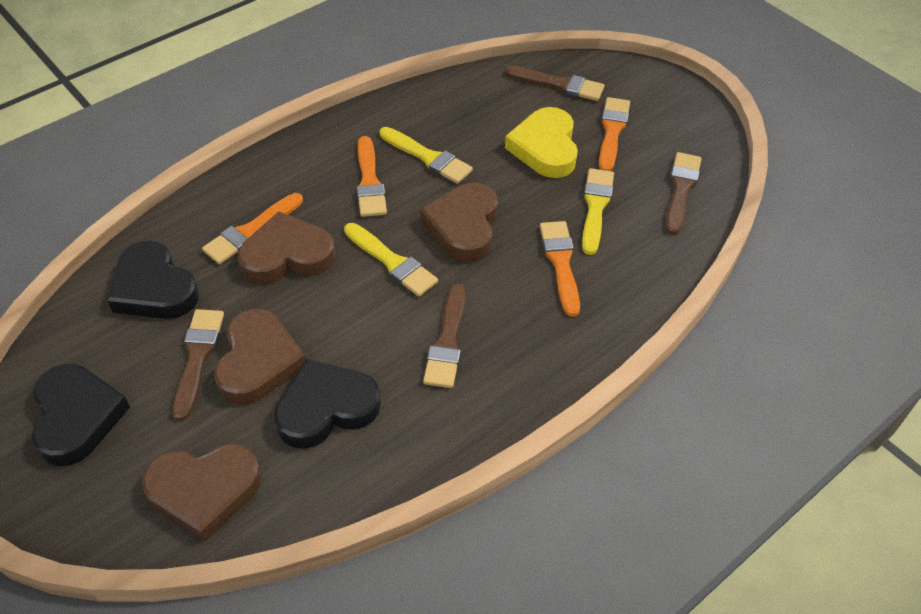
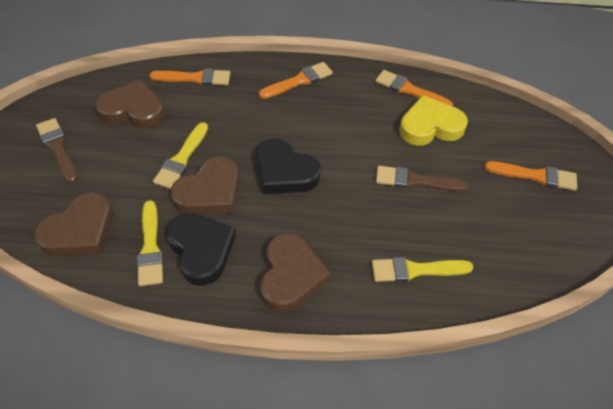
black heart: 3 -> 2
brown brush: 4 -> 2

